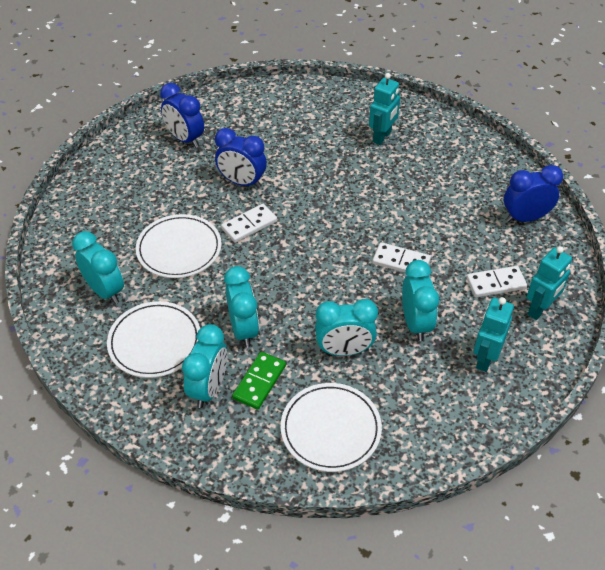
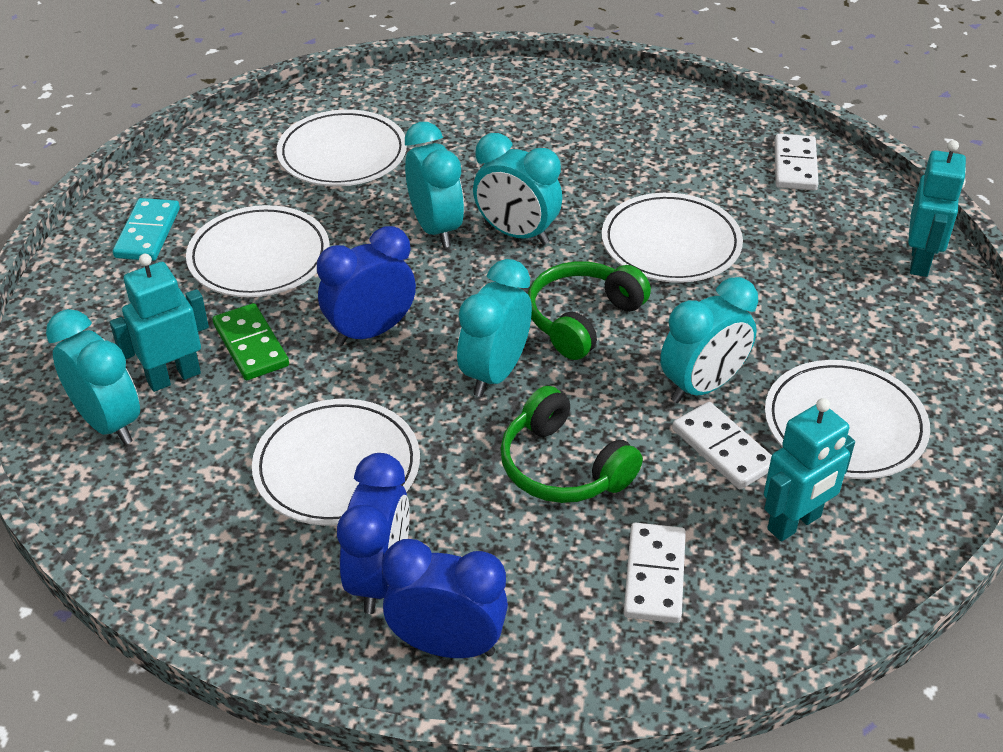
green headphones: 0 -> 2
turquoise domino: 0 -> 1
white plate: 3 -> 5

